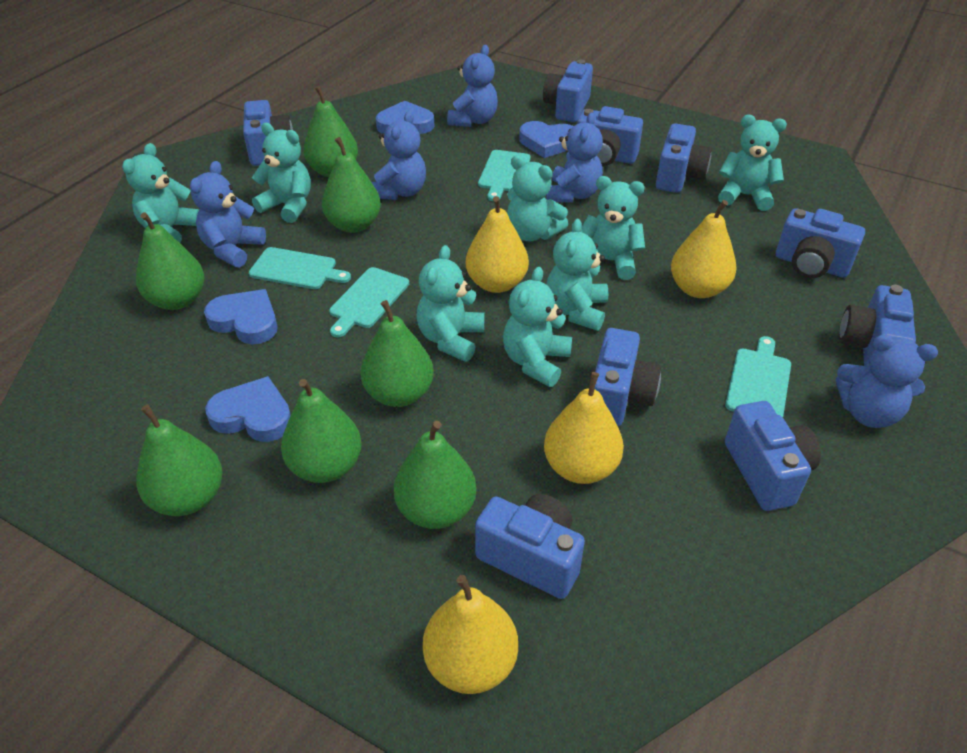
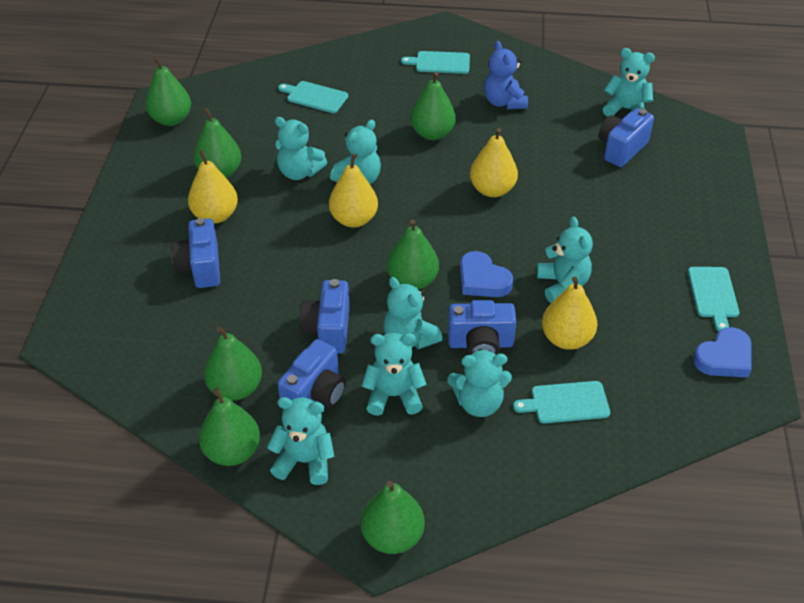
blue camera: 9 -> 5
blue heart: 4 -> 2
blue teddy bear: 5 -> 1

